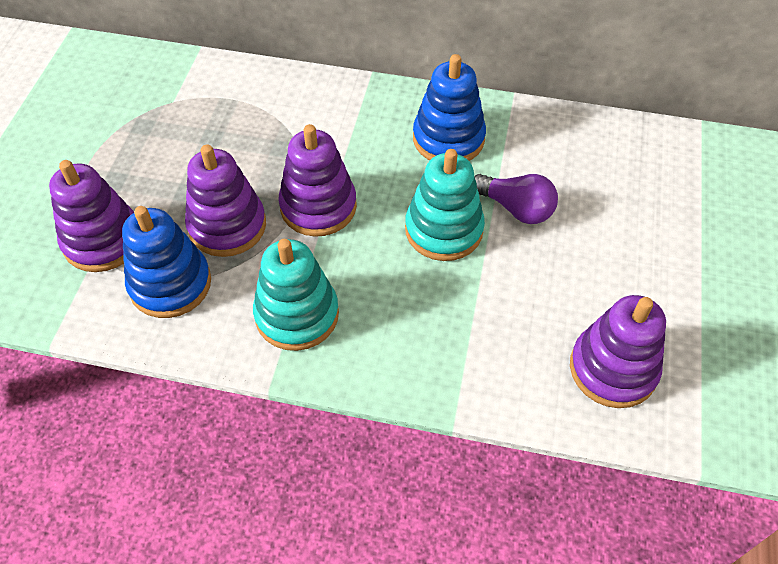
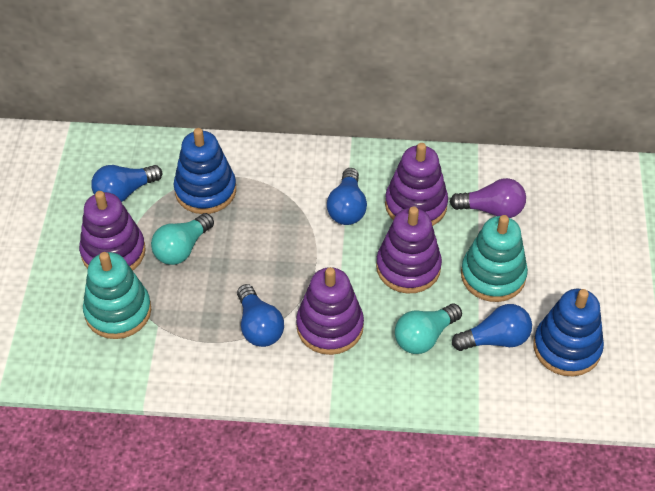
blue light bulb: 0 -> 4
turquoise light bulb: 0 -> 2

